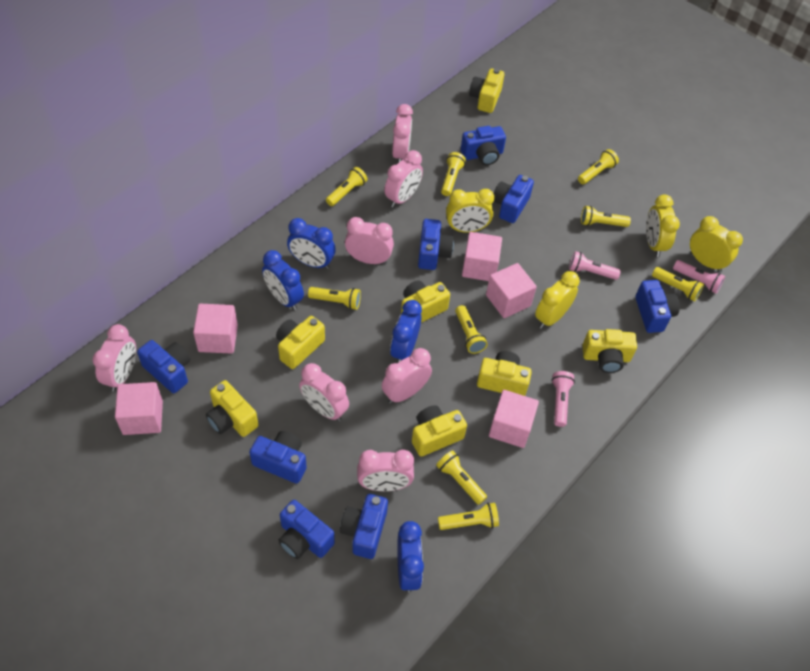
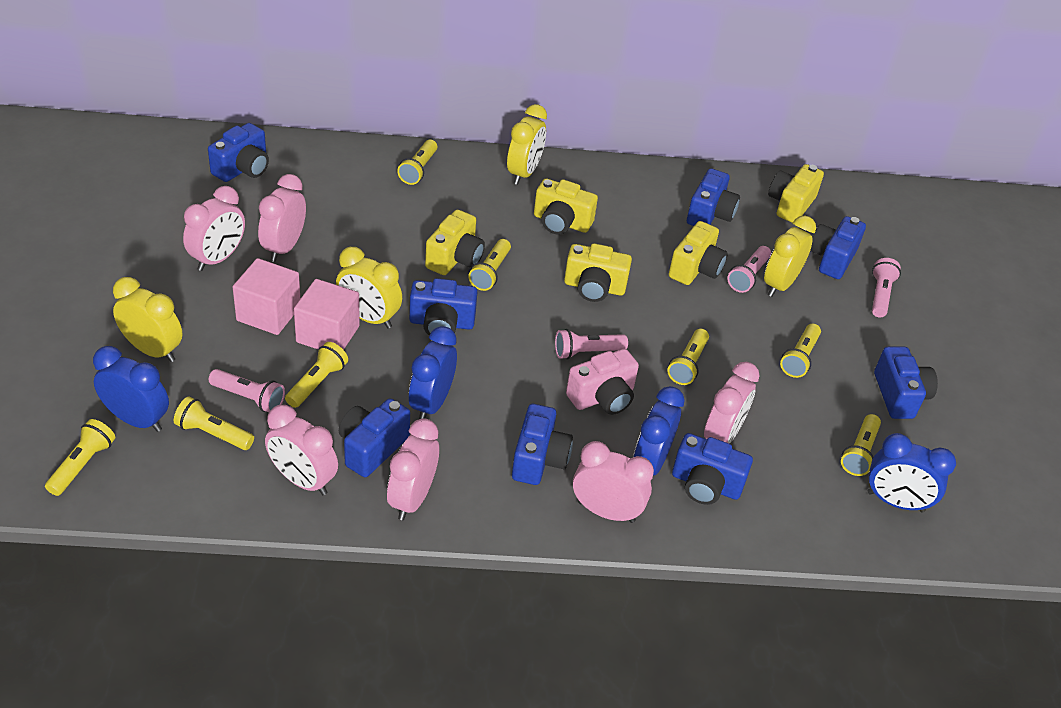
pink camera: 0 -> 1
pink clock: 7 -> 6
pink cube: 5 -> 2
pink flashlight: 3 -> 4
yellow camera: 7 -> 5
yellow flashlight: 9 -> 8

